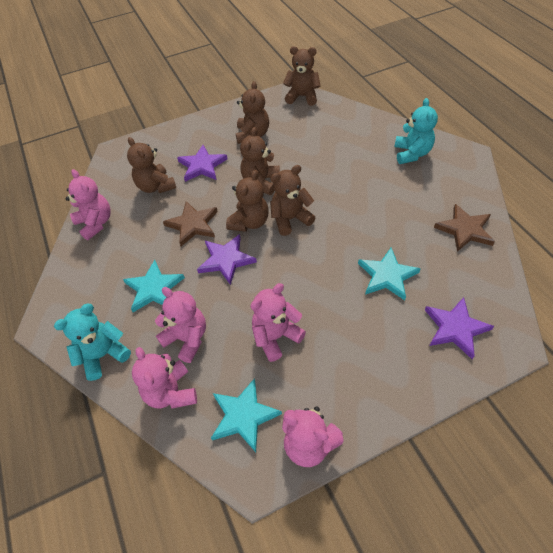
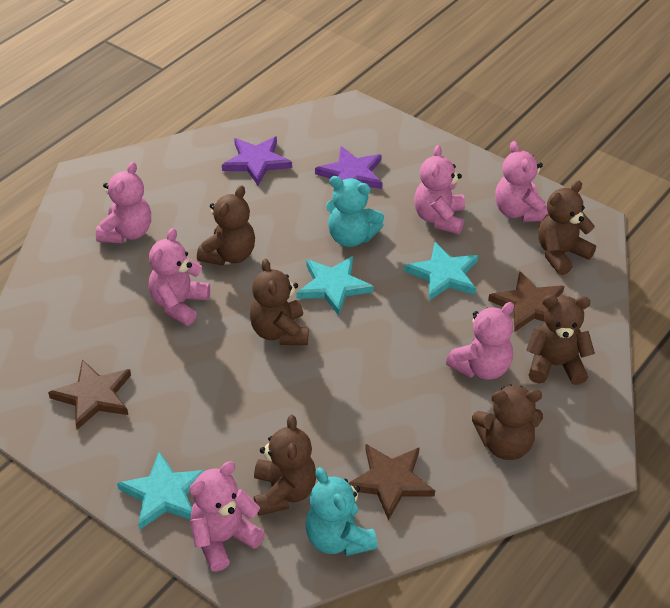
brown star: 2 -> 3
pink teddy bear: 5 -> 6
purple star: 3 -> 2

